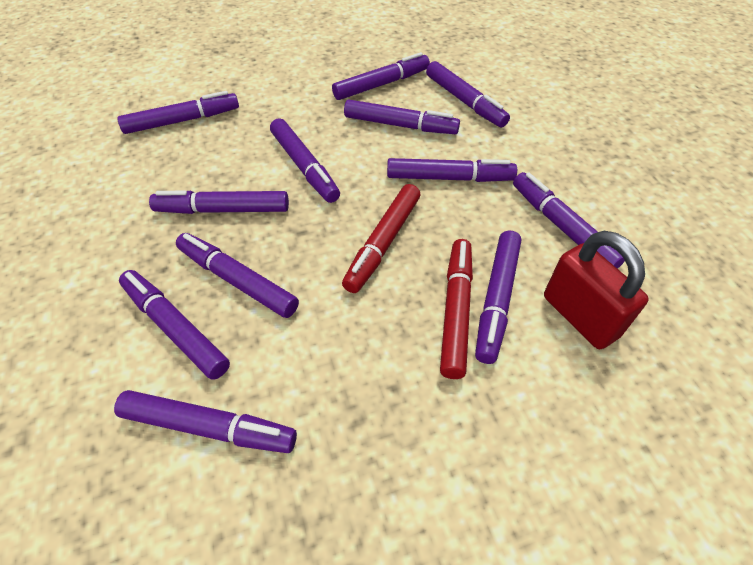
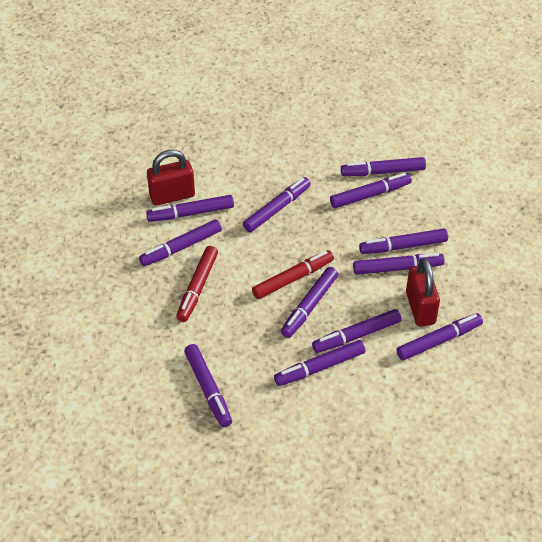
red padlock: 1 -> 2

